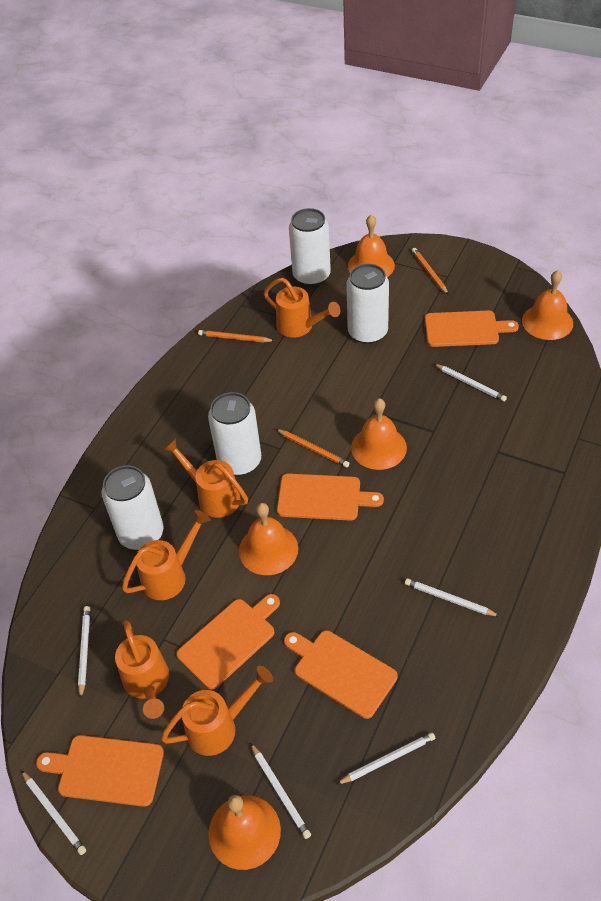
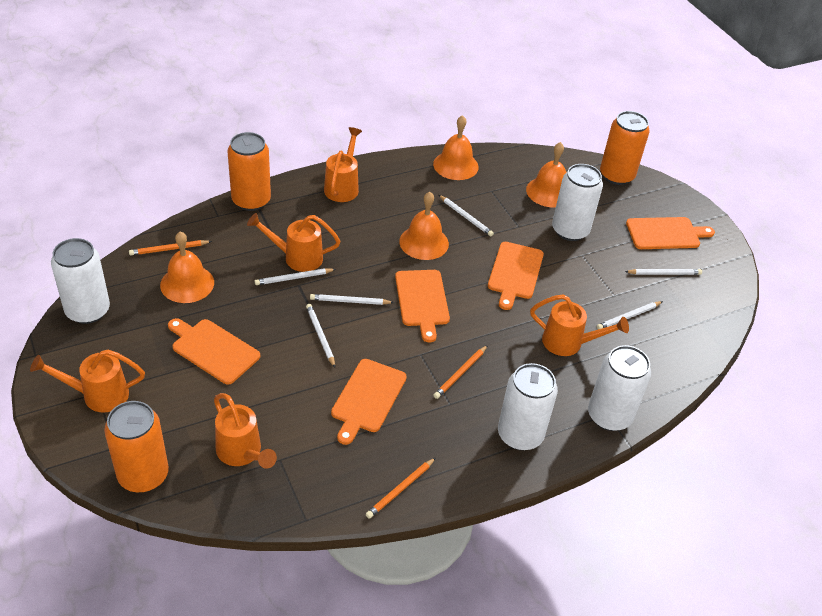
orange bell: 5 -> 4
orange can: 0 -> 3

